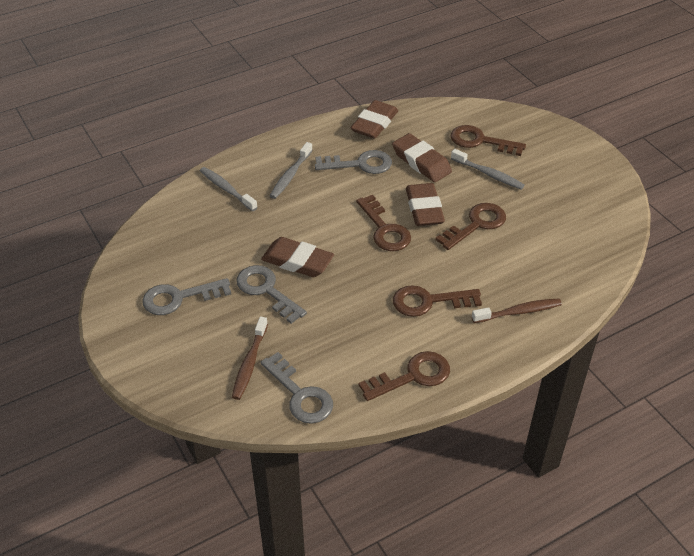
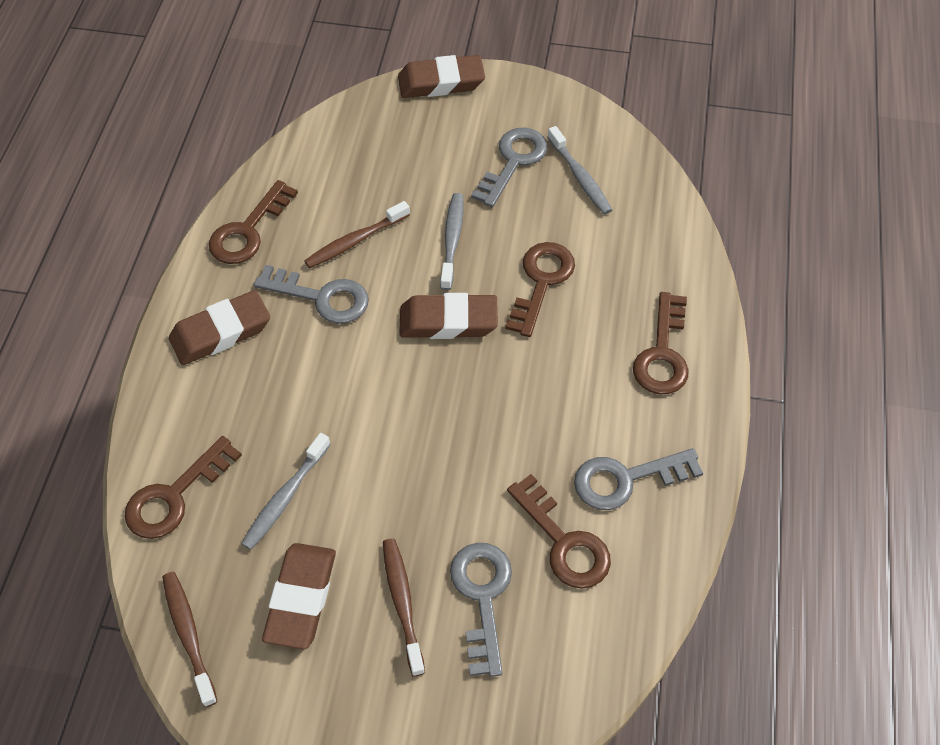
brown toothbrush: 2 -> 3

